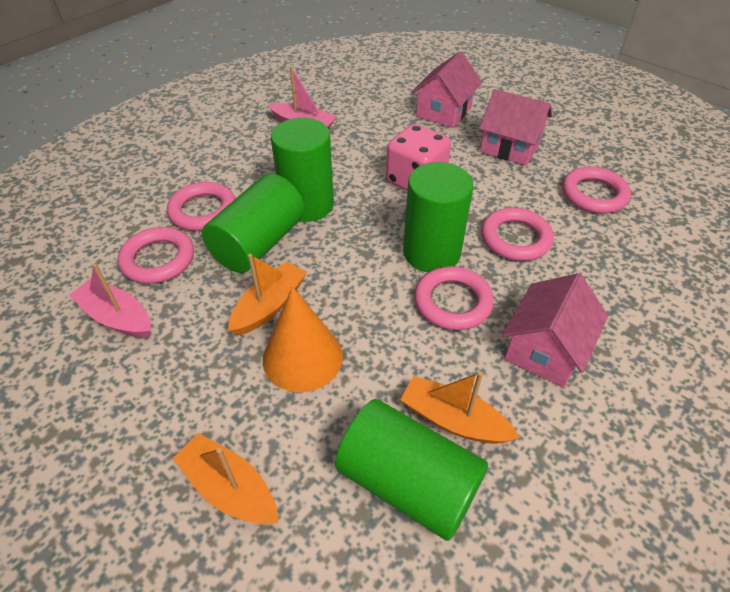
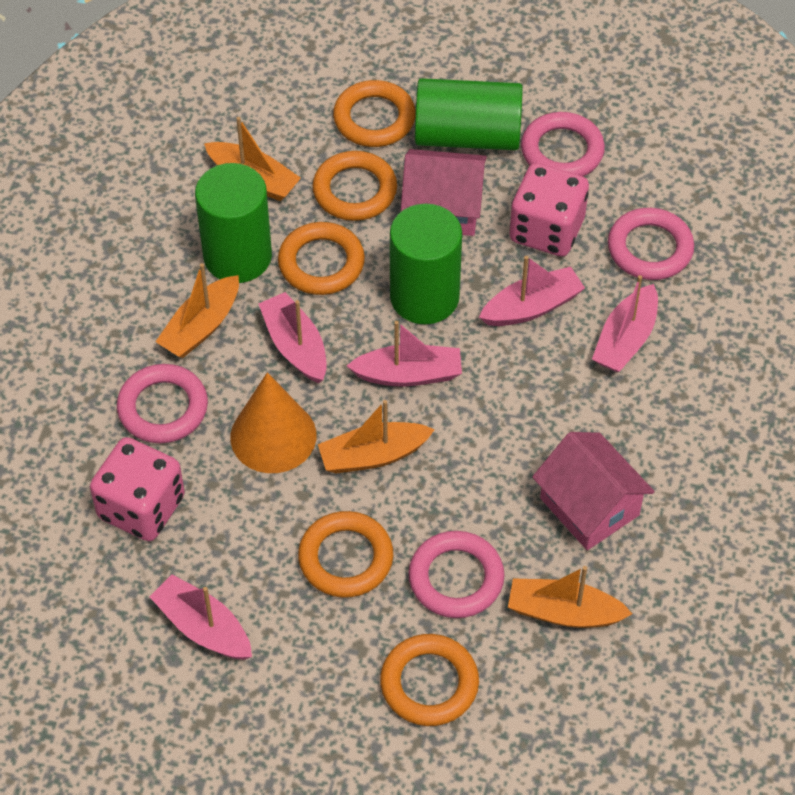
green cylinder: 4 -> 3
orange boat: 3 -> 4
orange ring: 0 -> 5
pink boat: 2 -> 5
pink dice: 1 -> 2
pink house: 3 -> 2
pink ring: 5 -> 4

